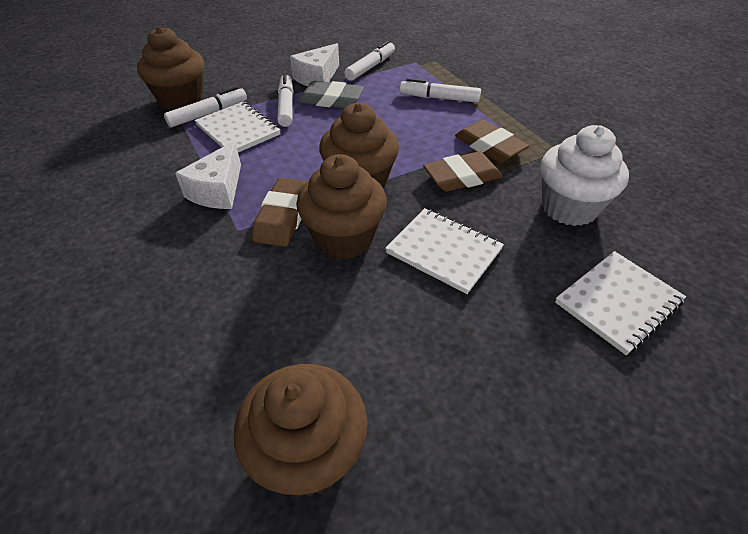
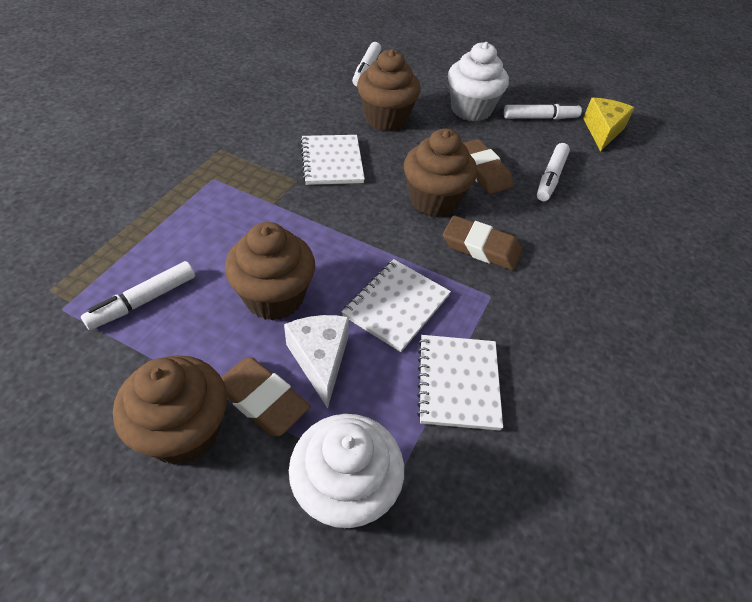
grey eraser: 1 -> 0
white cheese: 2 -> 1
white cupcake: 1 -> 2
yellow cheese: 0 -> 1

